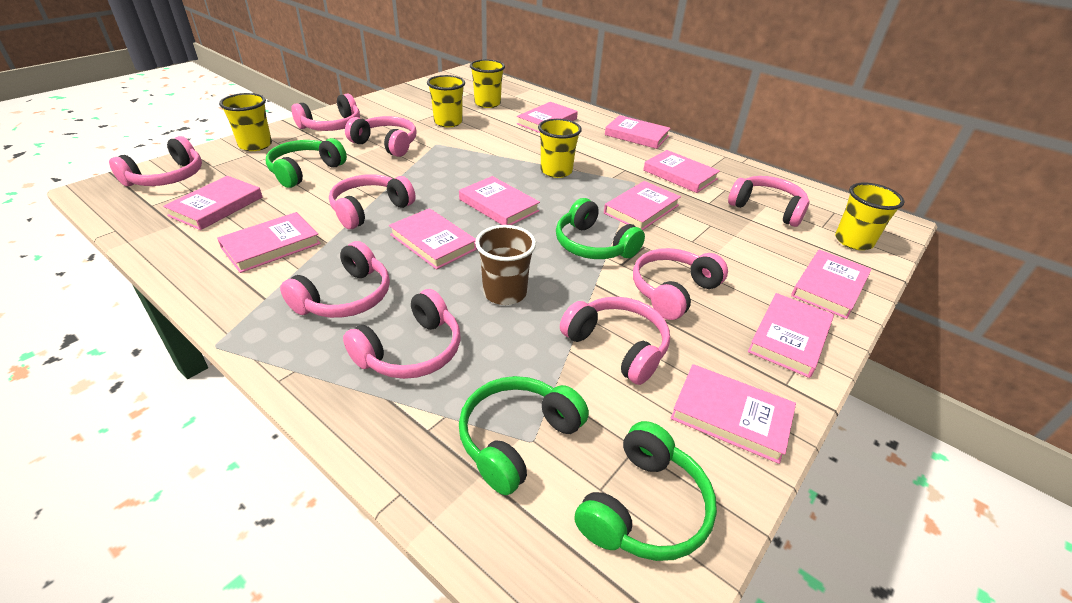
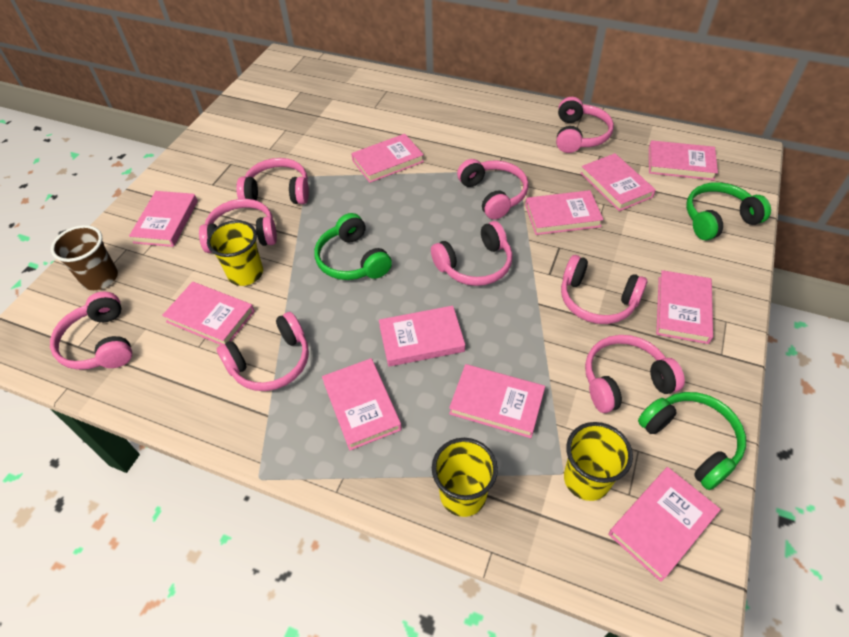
green headphones: 4 -> 3
yellow cup: 5 -> 3

